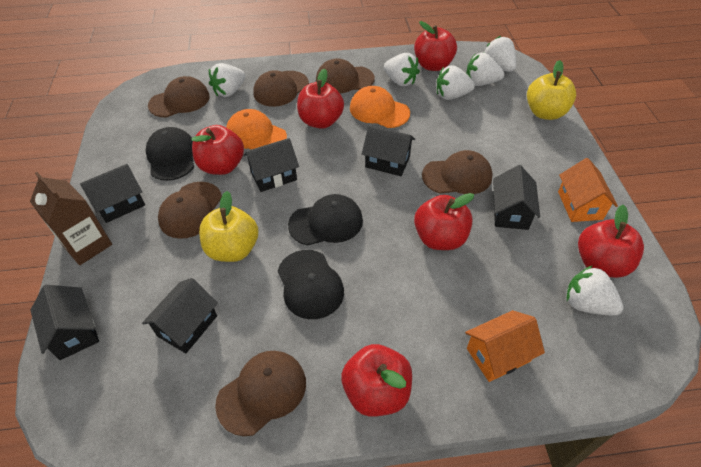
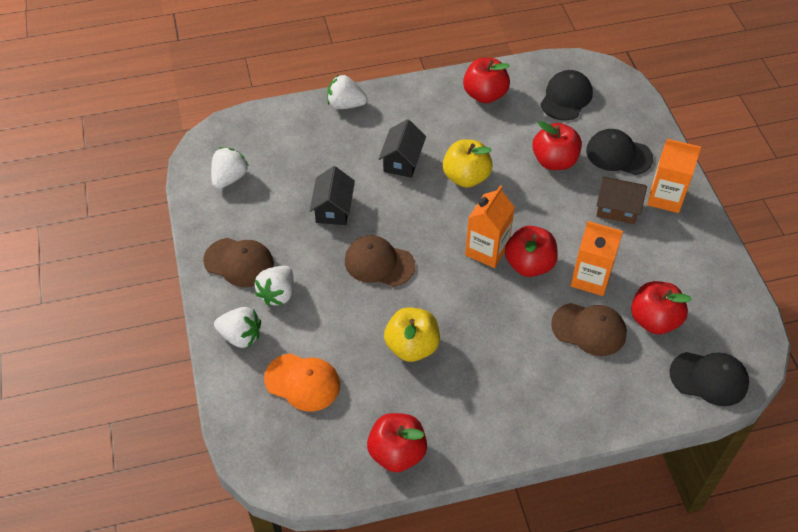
black house: 6 -> 2
brown cap: 6 -> 3
brown carton: 1 -> 0
brown house: 0 -> 1
orange cap: 2 -> 1
orange carton: 0 -> 3
orange house: 2 -> 0
red apple: 6 -> 5
white strawberry: 6 -> 4

